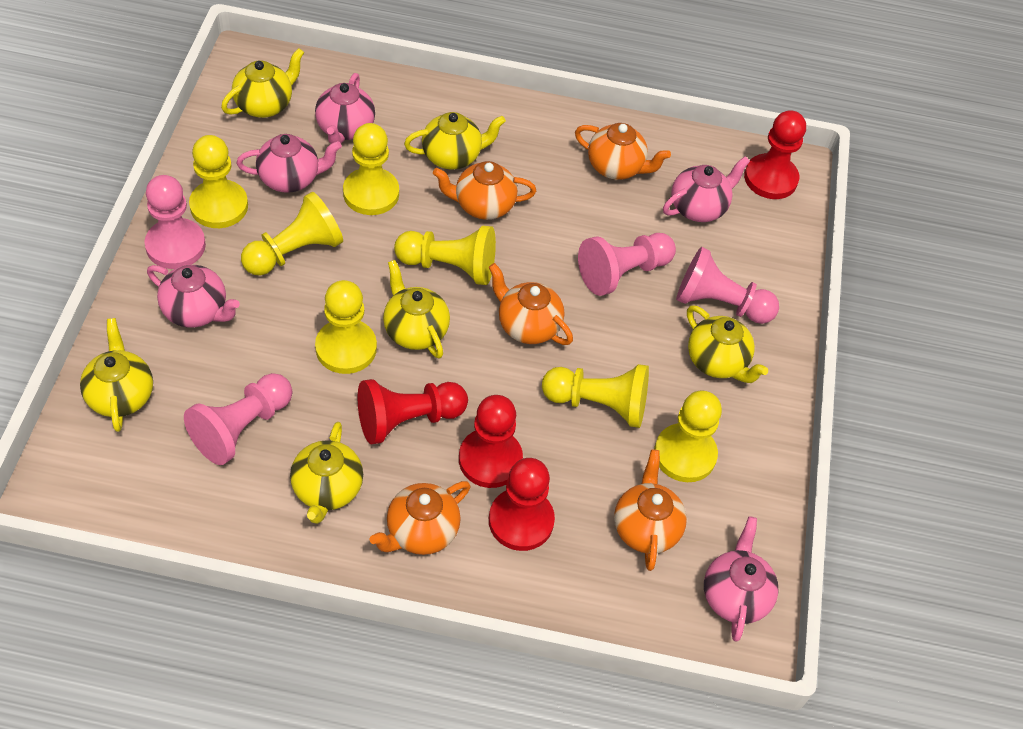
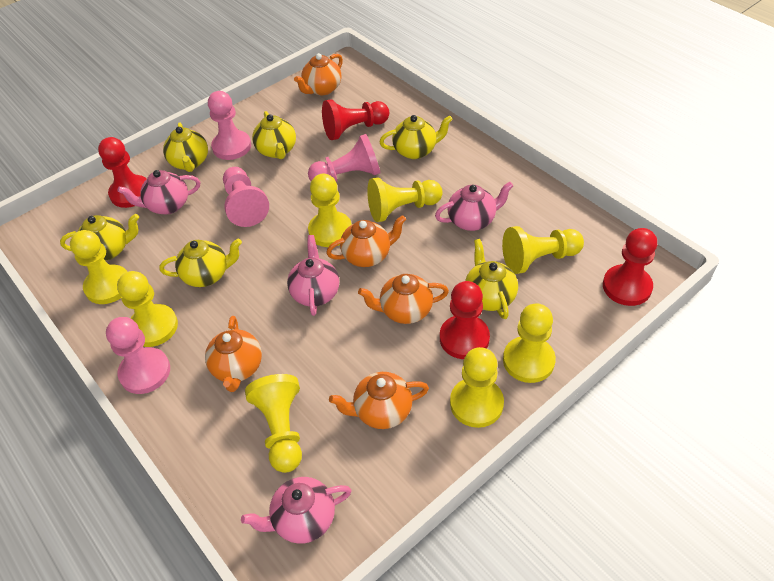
pink teapot: 5 -> 4
yellow pawn: 7 -> 8

